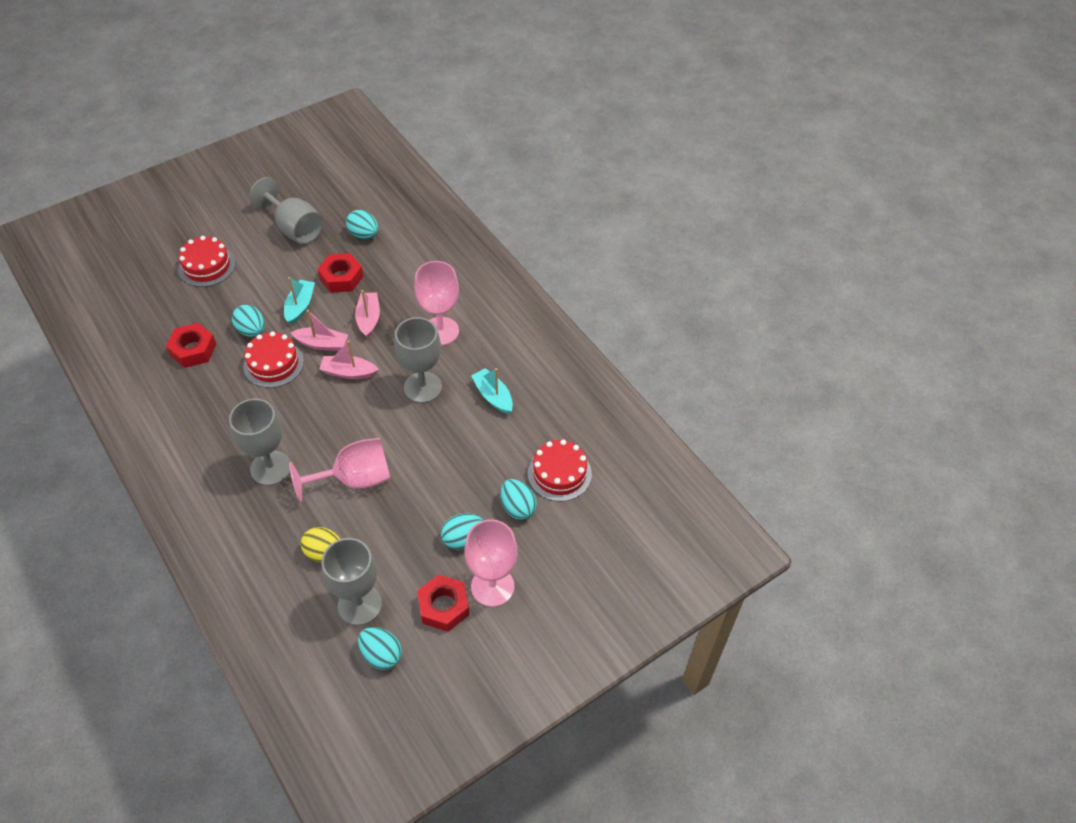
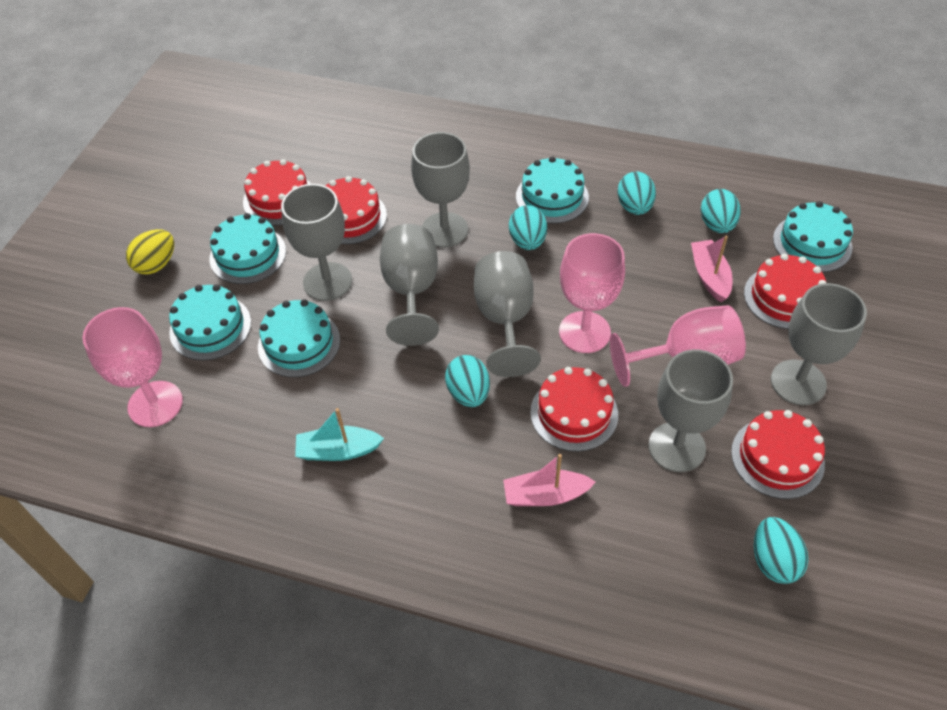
grey goblet: 4 -> 6
pink boat: 3 -> 2
red cake: 3 -> 5
red nut: 3 -> 0
turquoise boat: 2 -> 1
turquoise cake: 0 -> 5

